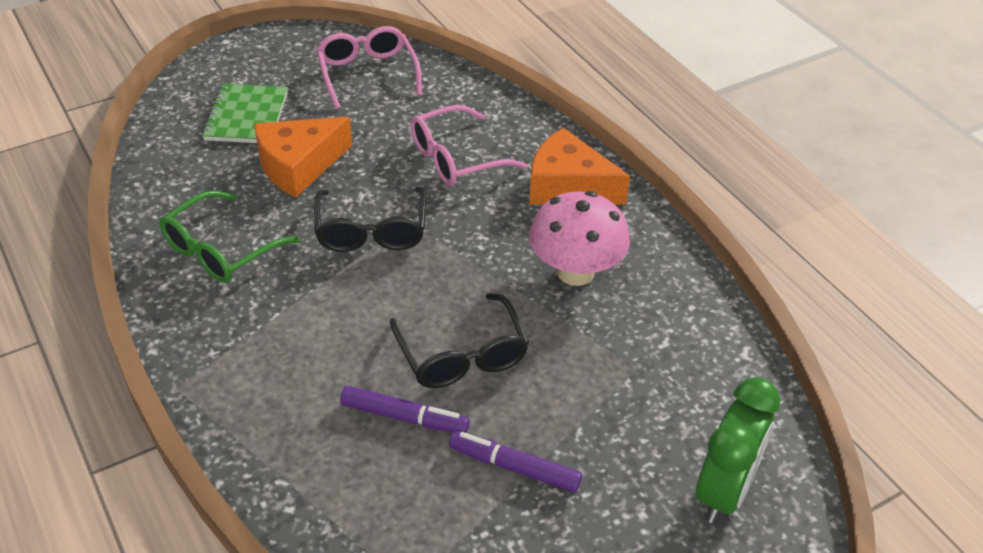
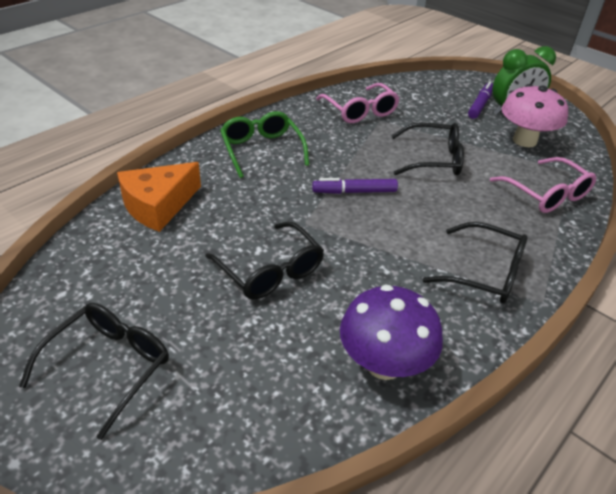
black glasses: 2 -> 4
green notebook: 1 -> 0
orange cheese: 2 -> 1
purple mushroom: 0 -> 1

